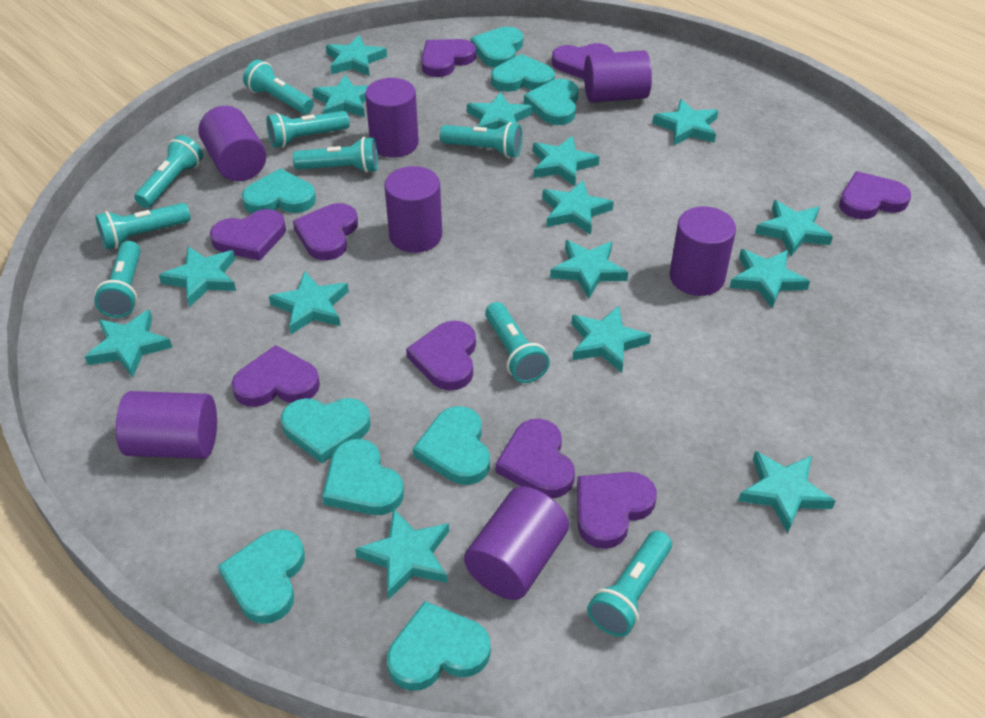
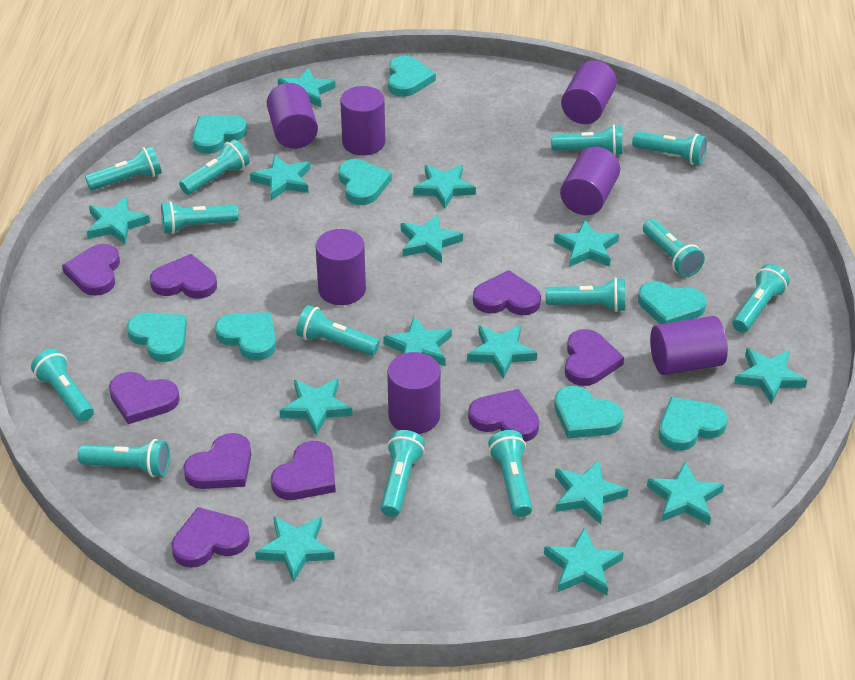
turquoise flashlight: 9 -> 13
turquoise heart: 9 -> 8
turquoise star: 15 -> 14

